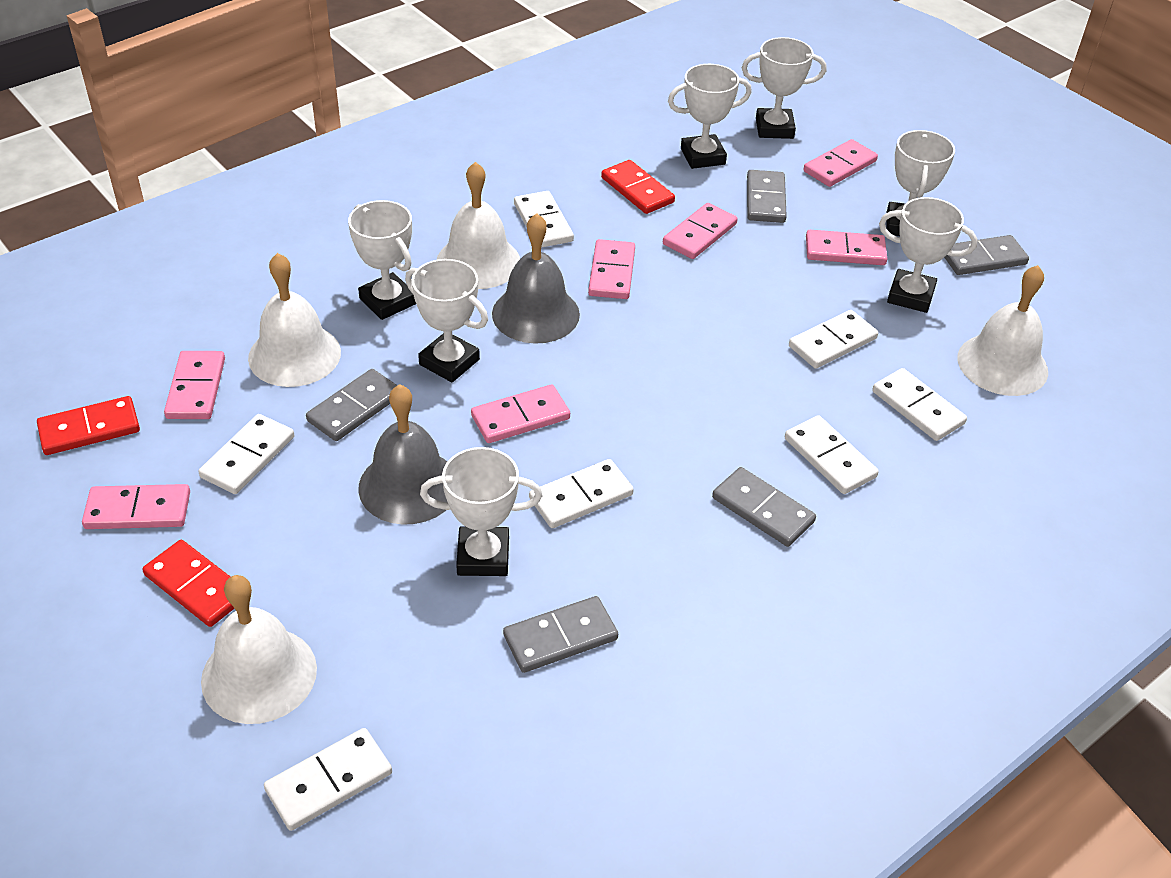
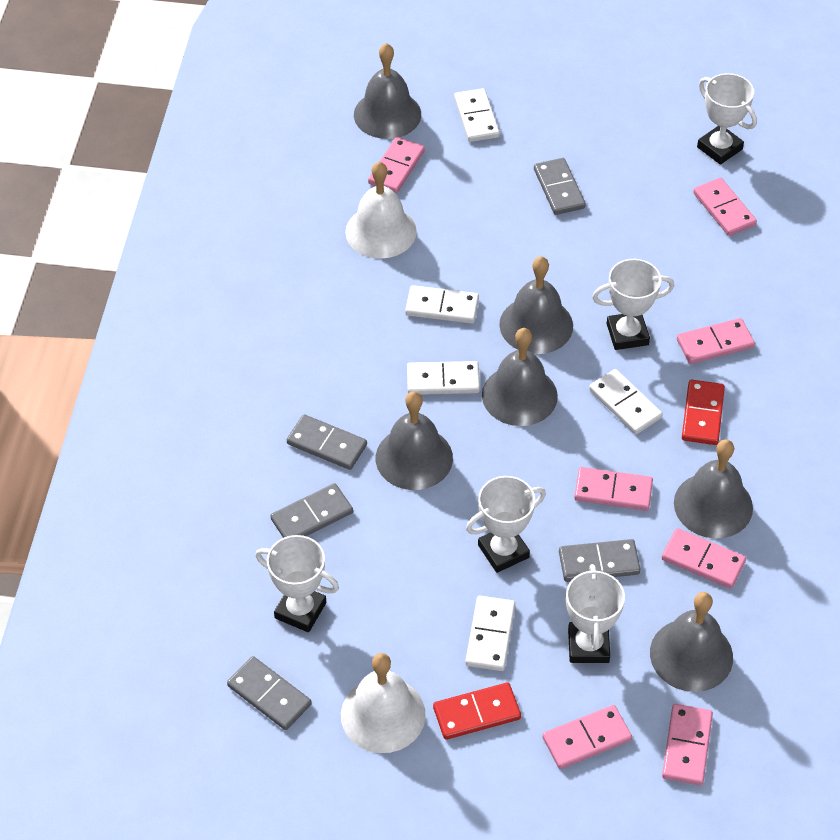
grey bell: 2 -> 6
red domino: 3 -> 2
white bell: 4 -> 2
white domino: 7 -> 5
white trophy: 7 -> 5

